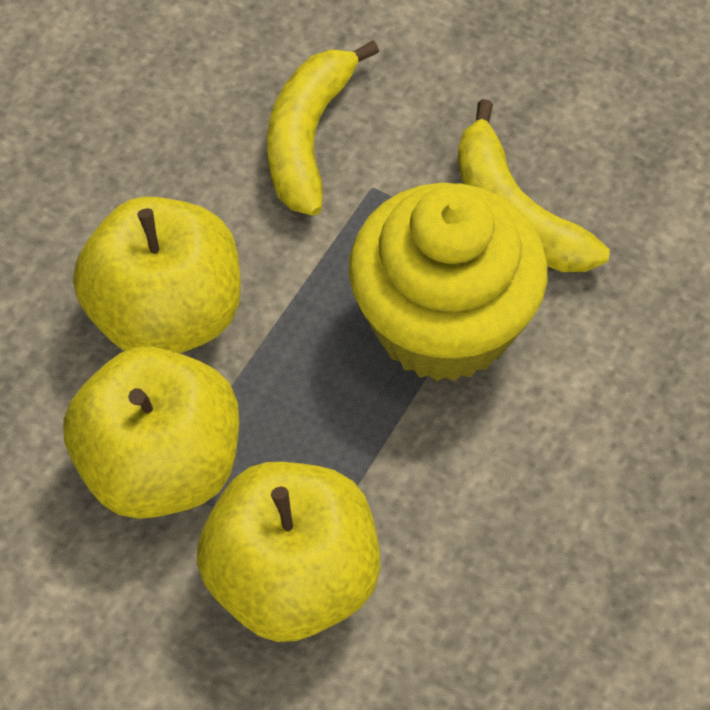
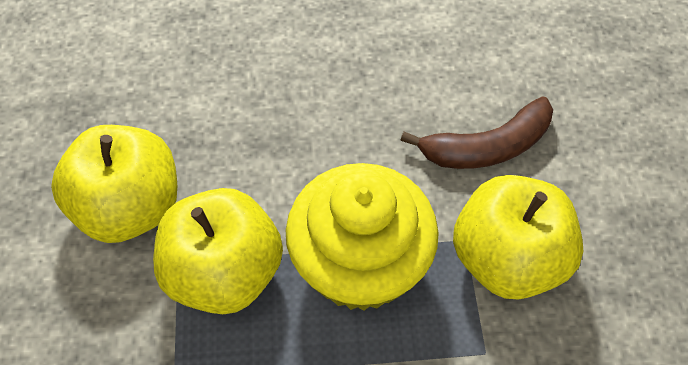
brown banana: 0 -> 1
yellow banana: 2 -> 0

